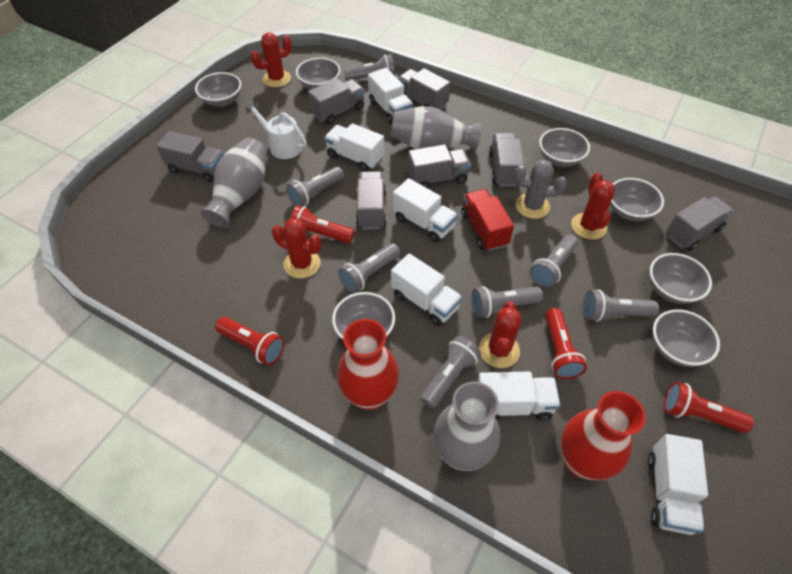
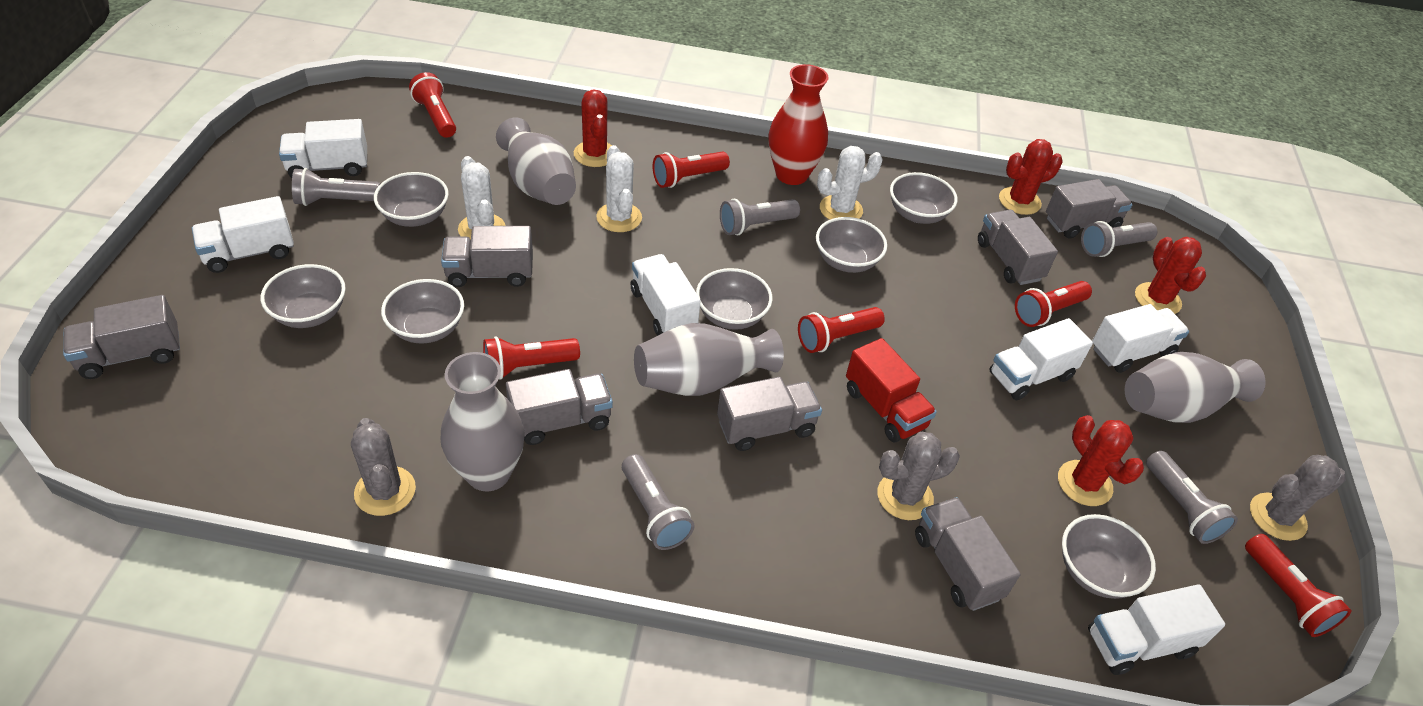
grey cactus: 1 -> 3
grey flashlight: 7 -> 5
grey vase: 3 -> 4
red flashlight: 4 -> 6
red vase: 2 -> 1
white cactus: 0 -> 3
white watering can: 1 -> 0

